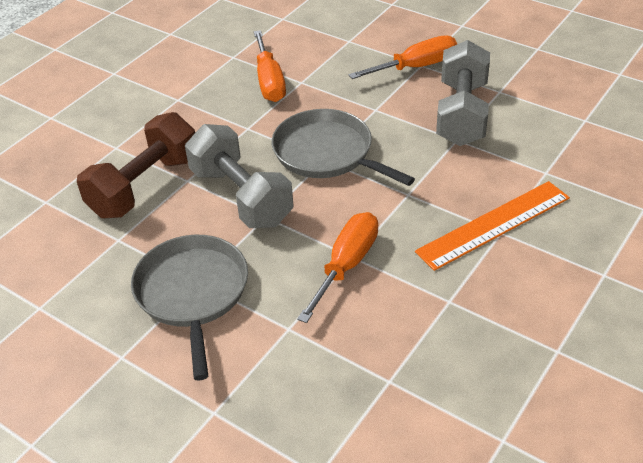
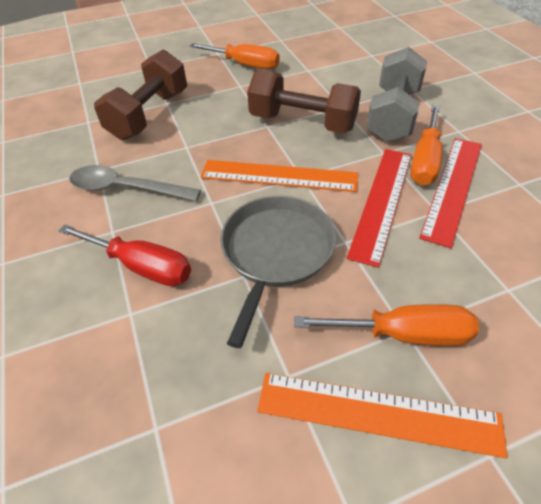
brown dumbbell: 1 -> 2
grey dumbbell: 2 -> 1
grey pan: 2 -> 1
grey spoon: 0 -> 1
orange ruler: 1 -> 2
red ruler: 0 -> 2
red screwdriver: 0 -> 1

